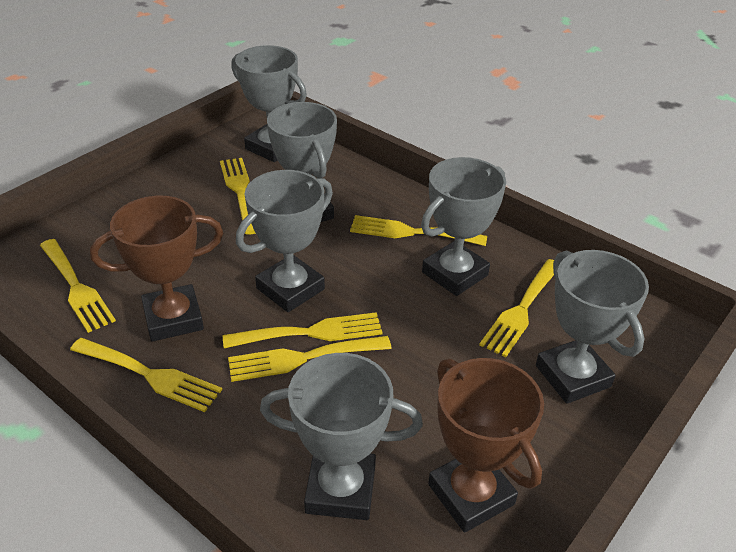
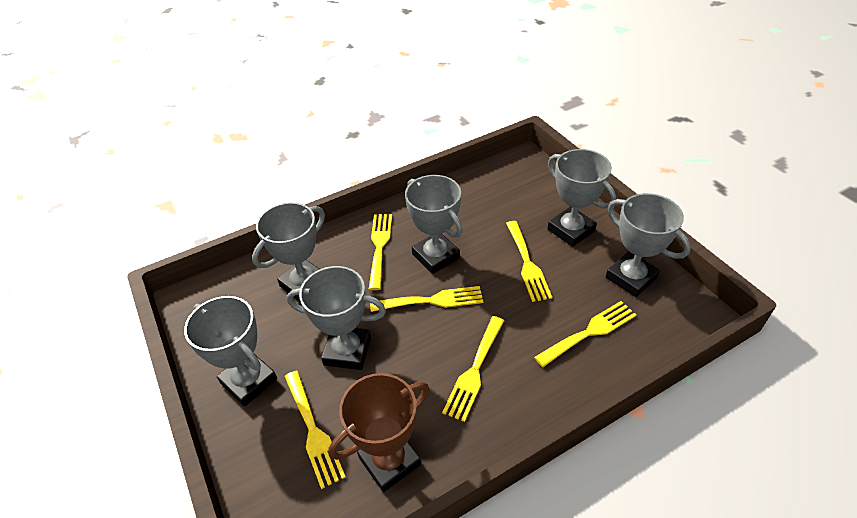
brown trophy: 2 -> 1
yellow fork: 7 -> 6

